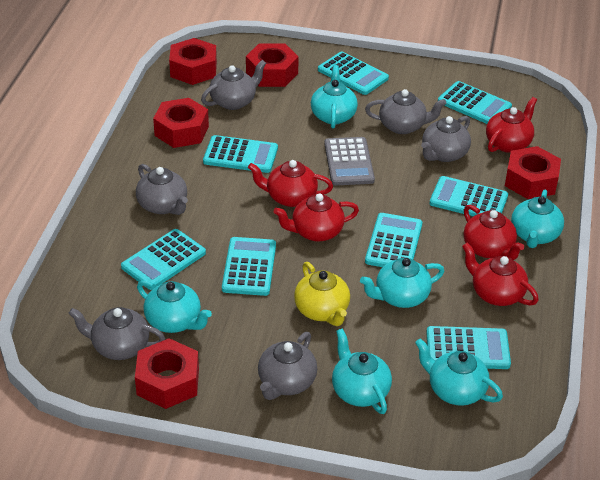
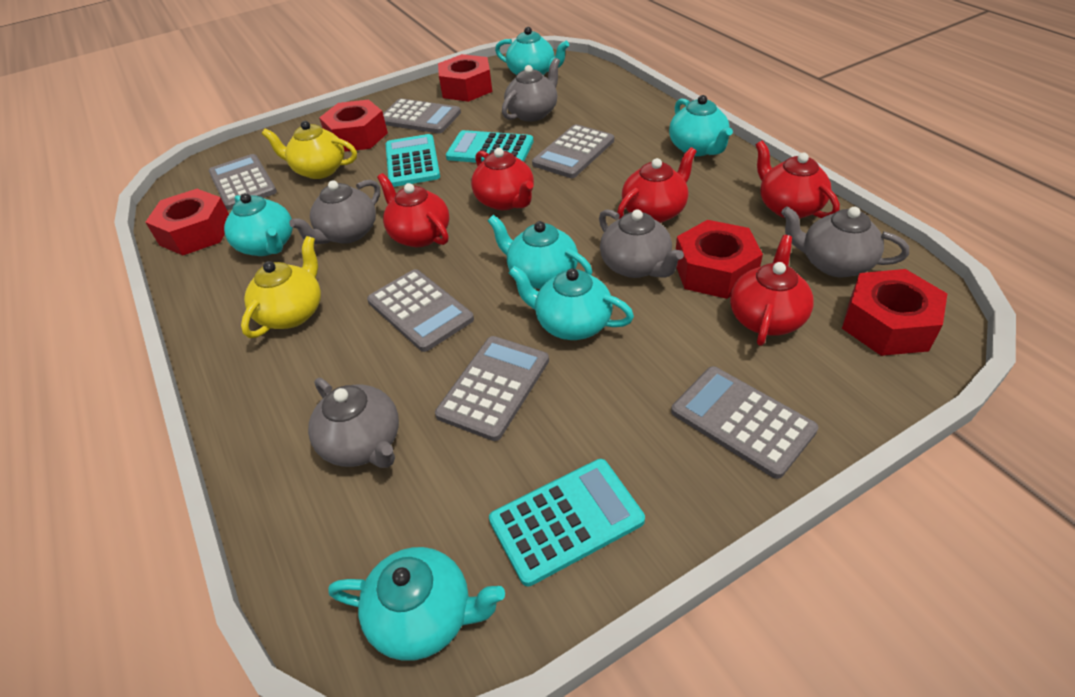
grey calculator: 1 -> 6
grey teapot: 6 -> 5
turquoise calculator: 8 -> 3
yellow teapot: 1 -> 2

